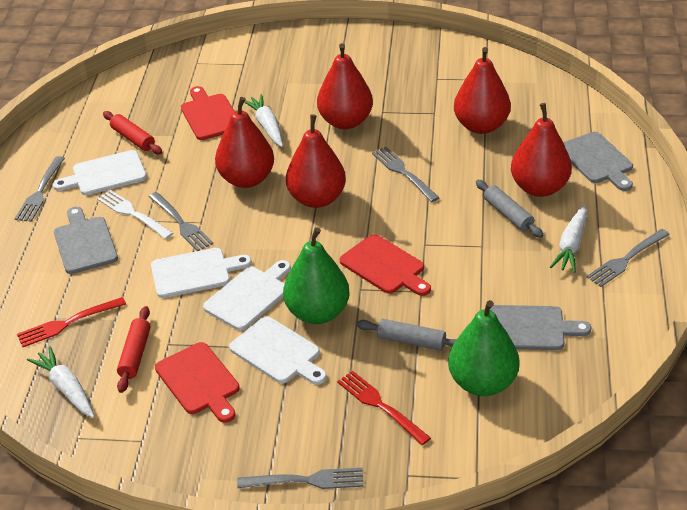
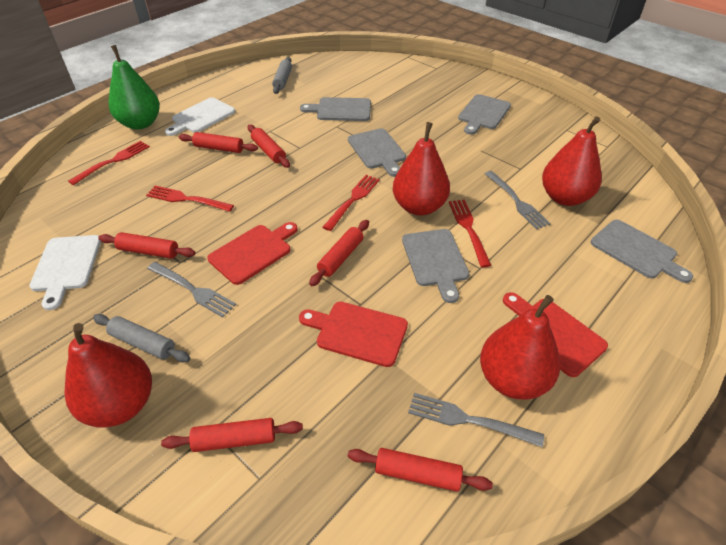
green pear: 2 -> 1
grey cutting board: 3 -> 5
grey fork: 5 -> 3
red fork: 2 -> 4
red pear: 5 -> 4
red rolling pin: 2 -> 6
white carrot: 3 -> 0
white cutting board: 4 -> 2
white fork: 1 -> 0

